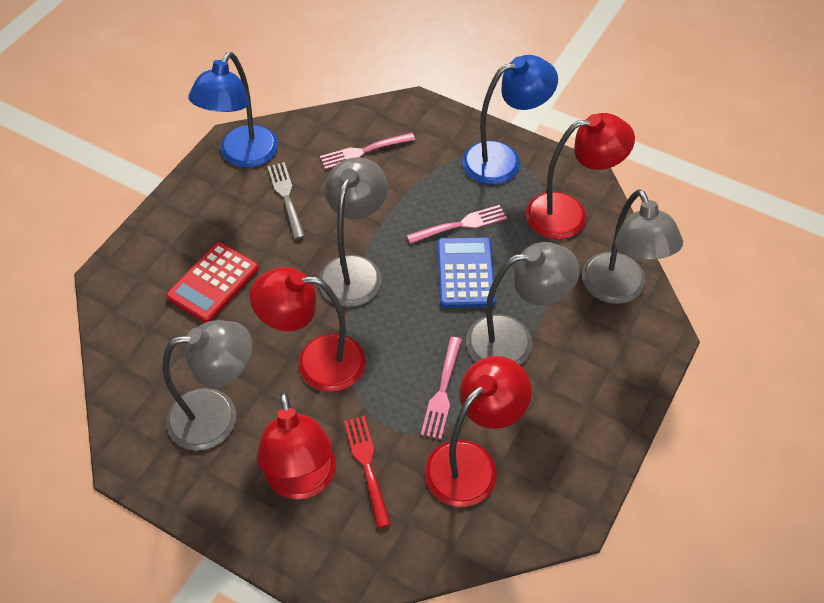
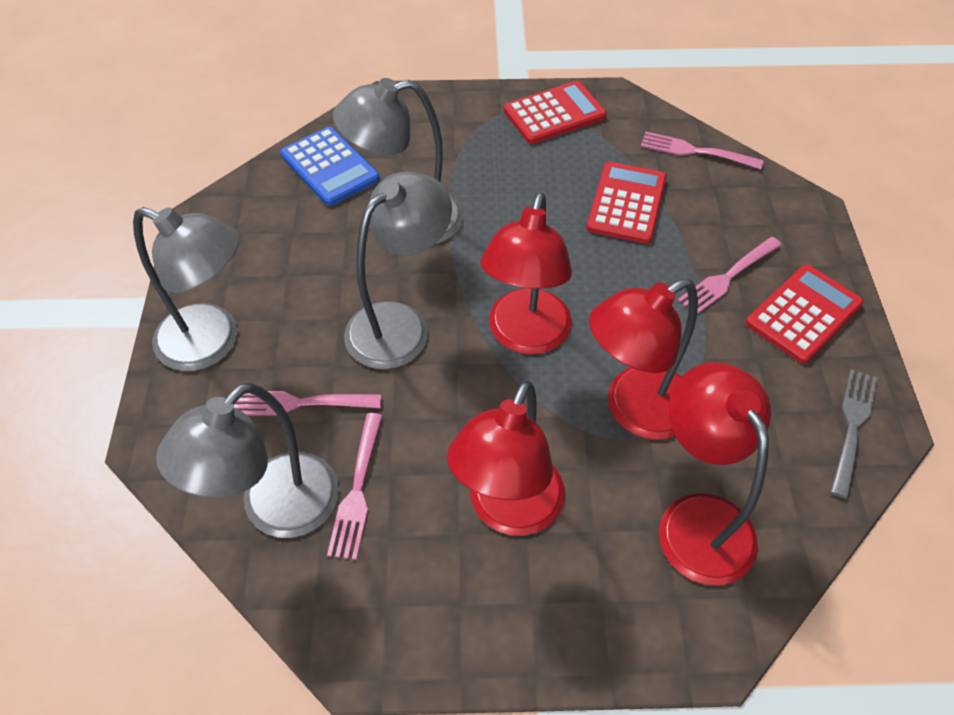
blue lamp: 2 -> 0
pink fork: 3 -> 4
red calculator: 1 -> 3
red fork: 1 -> 0

